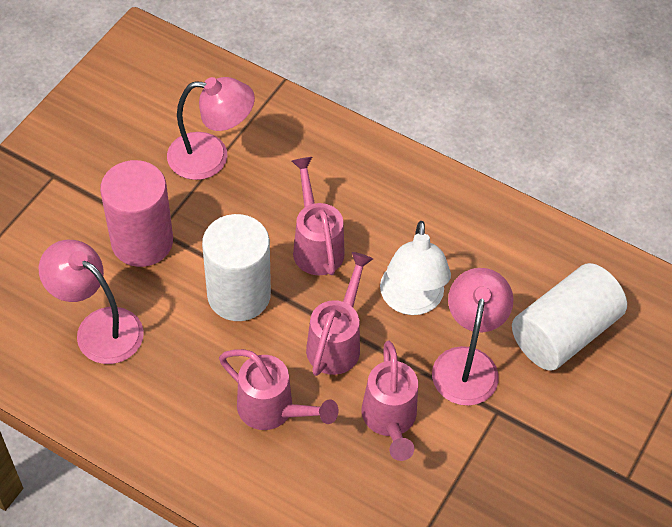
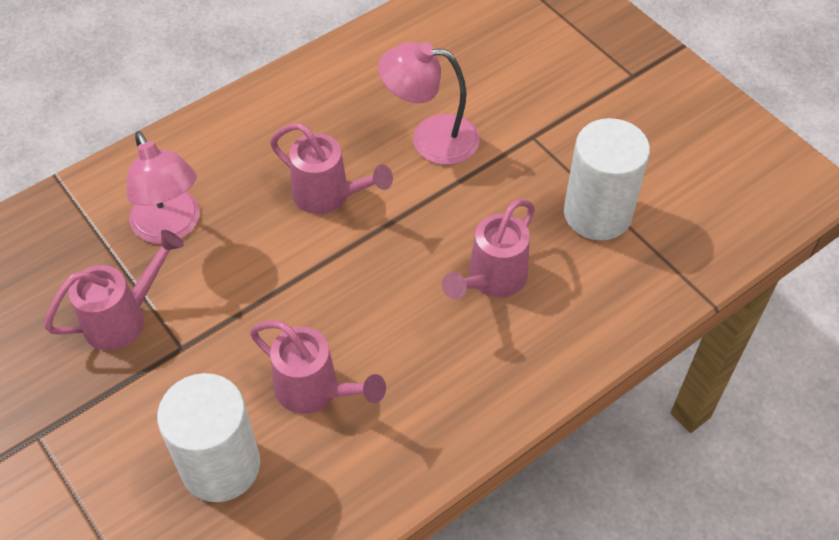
pink cylinder: 1 -> 0
pink lamp: 3 -> 2
white lamp: 1 -> 0

